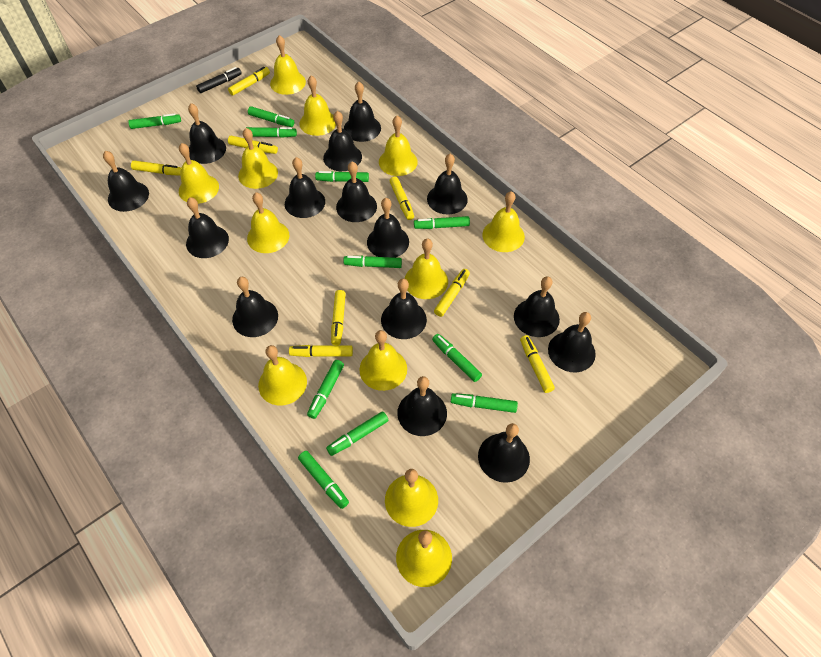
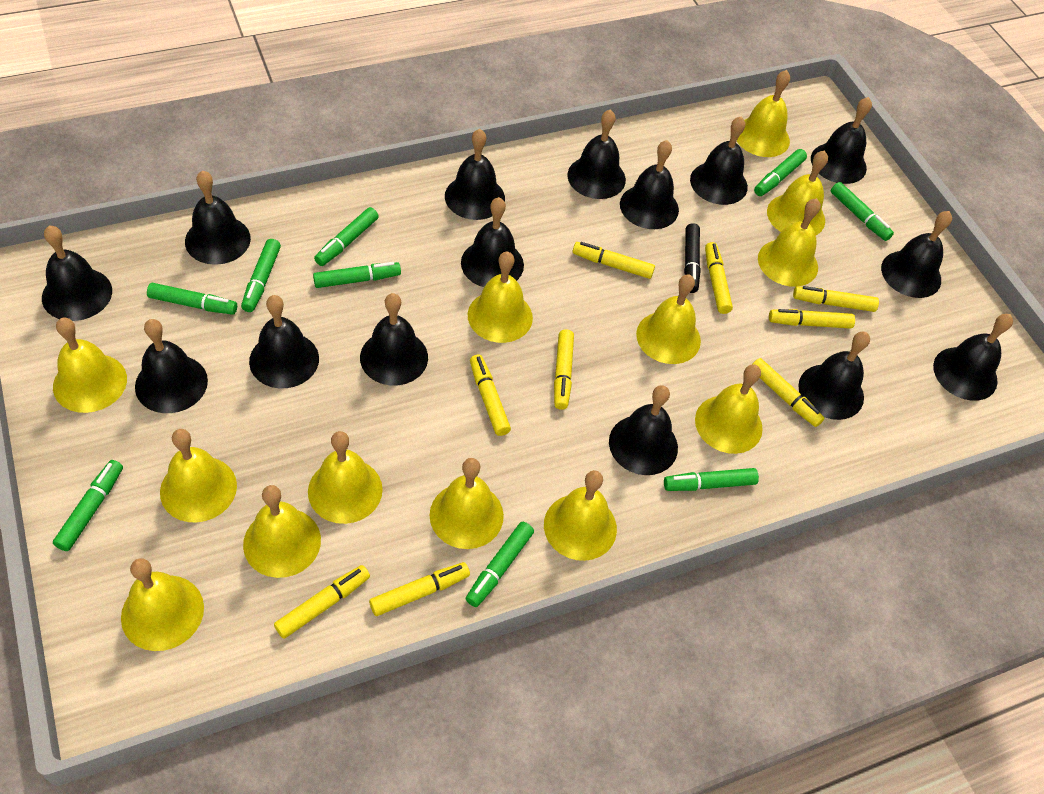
green marker: 11 -> 9
yellow bell: 12 -> 13
yellow marker: 8 -> 9

